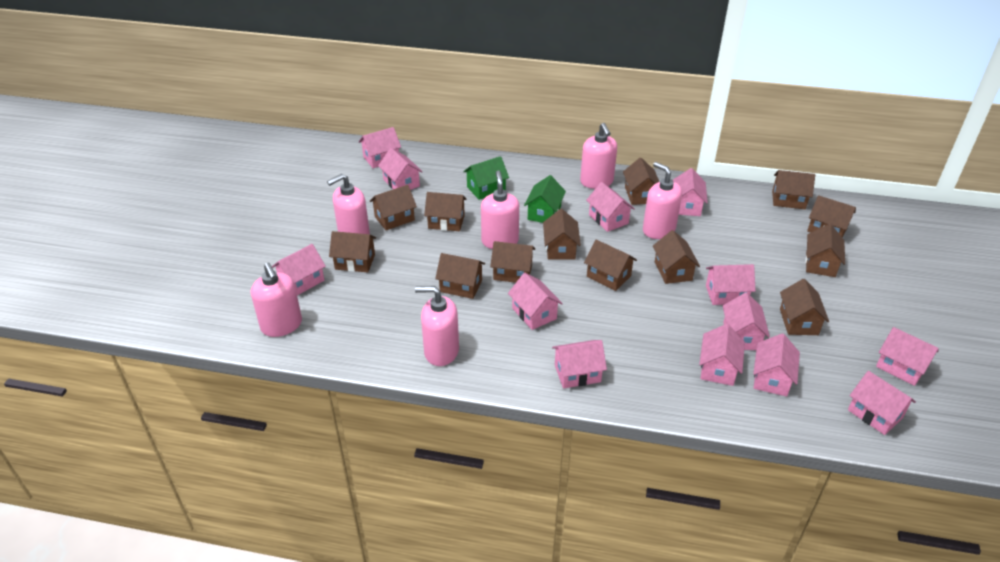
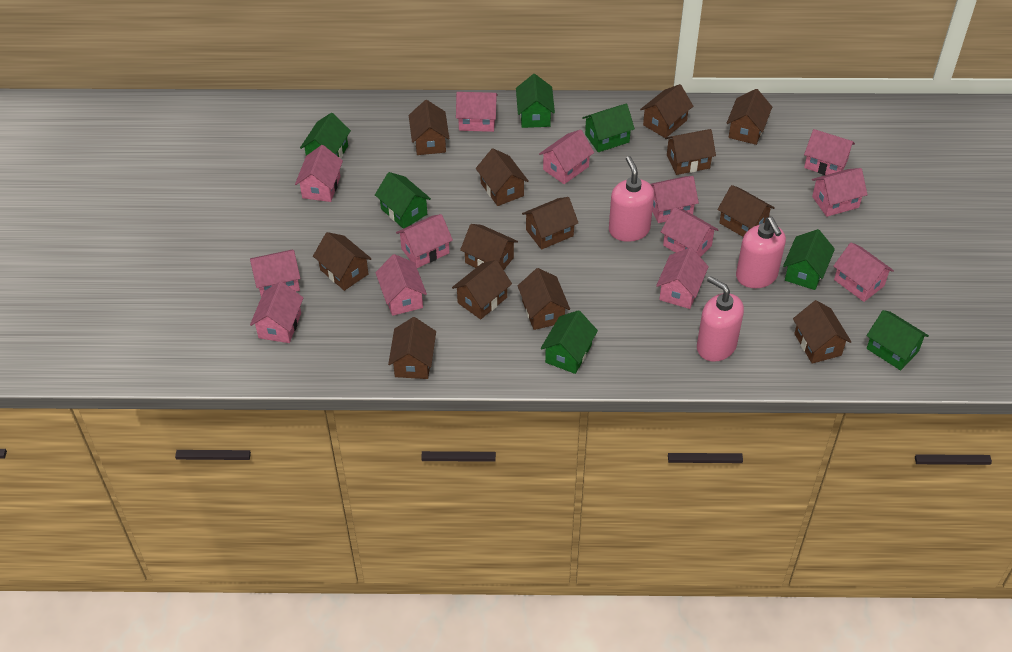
green house: 2 -> 7
pink soap dispenser: 6 -> 3

